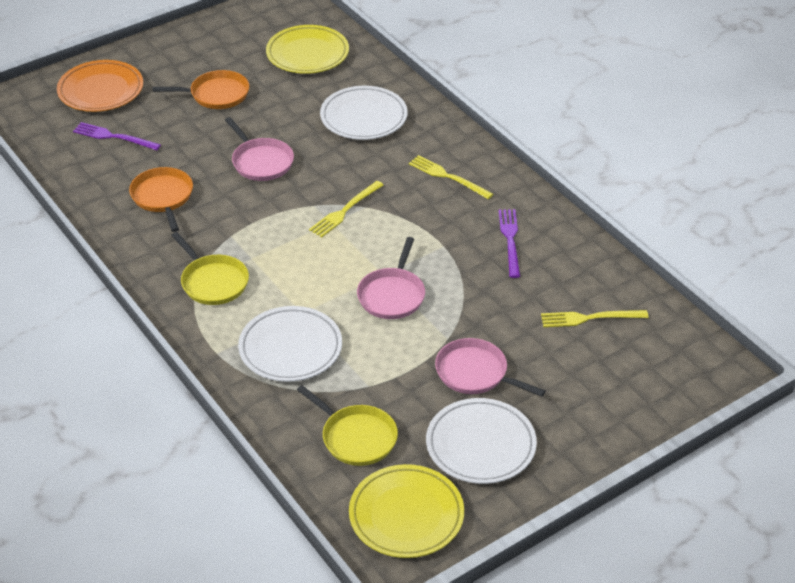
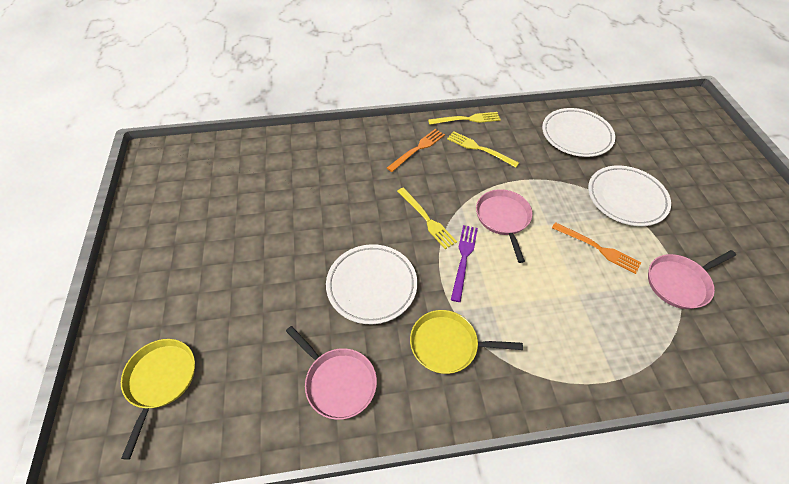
orange fork: 0 -> 2
orange pan: 2 -> 0
orange plate: 1 -> 0
purple fork: 2 -> 1
yellow plate: 2 -> 0

